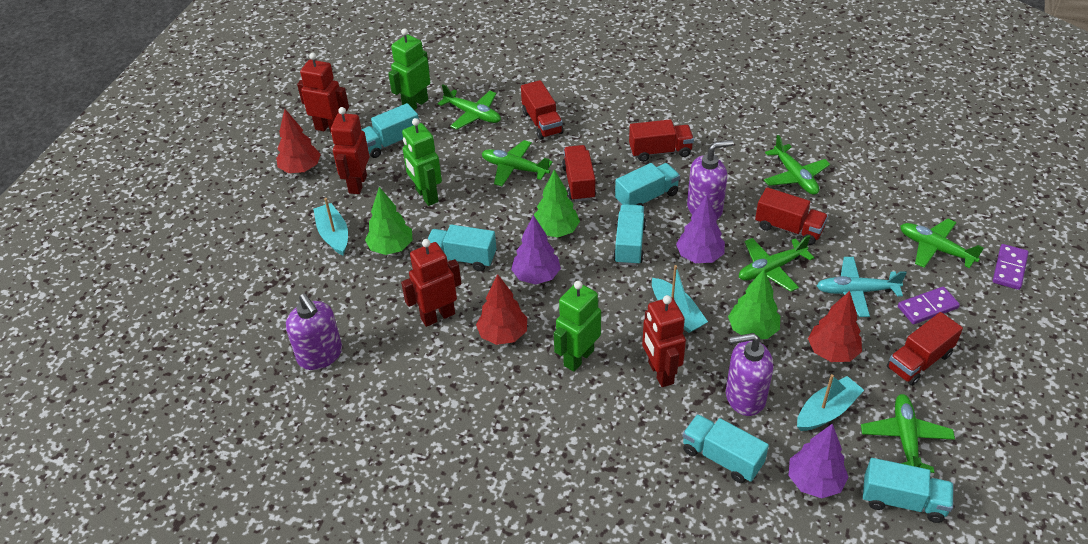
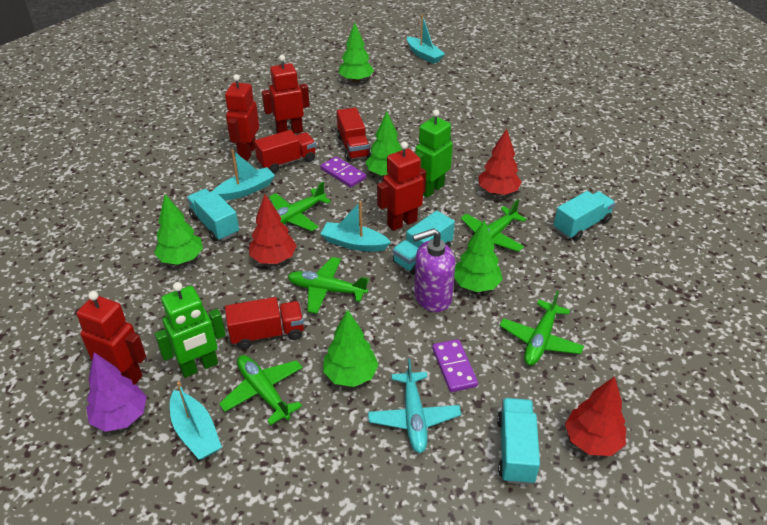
green plane: 6 -> 5
green robot: 3 -> 2
green tree: 3 -> 5
purple soap dispenser: 3 -> 1
purple tree: 3 -> 1
red truck: 5 -> 3
turquoise boat: 3 -> 4
turquoise truck: 6 -> 4

